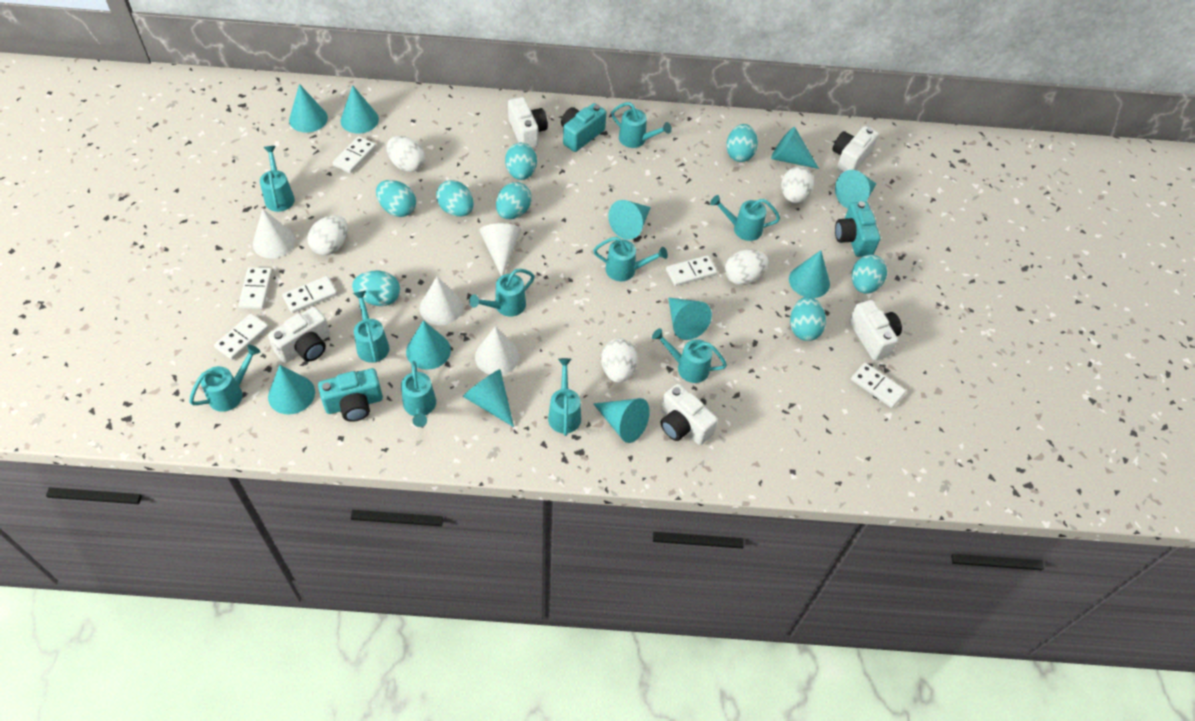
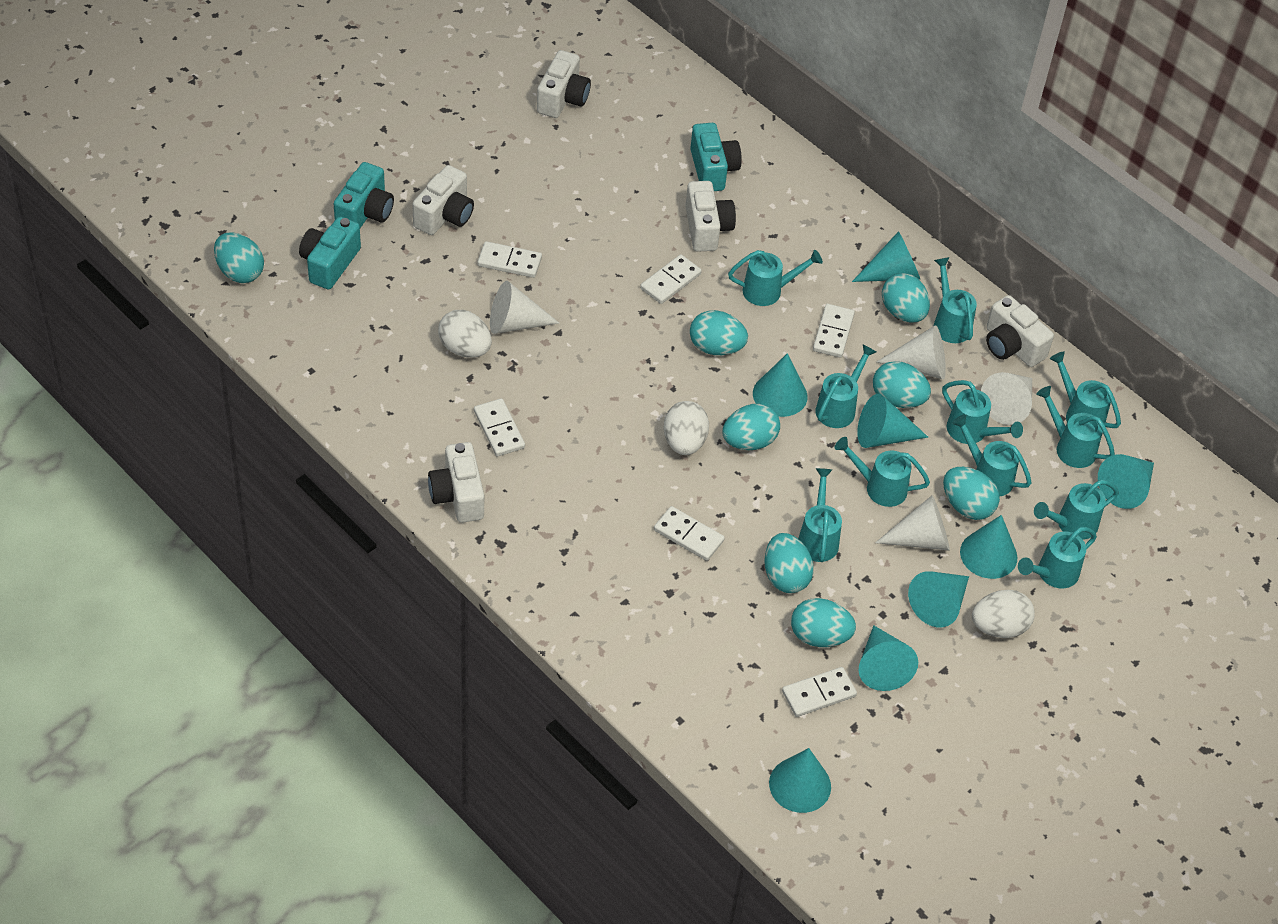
turquoise cone: 11 -> 8
turquoise watering can: 10 -> 11
white egg: 5 -> 3

